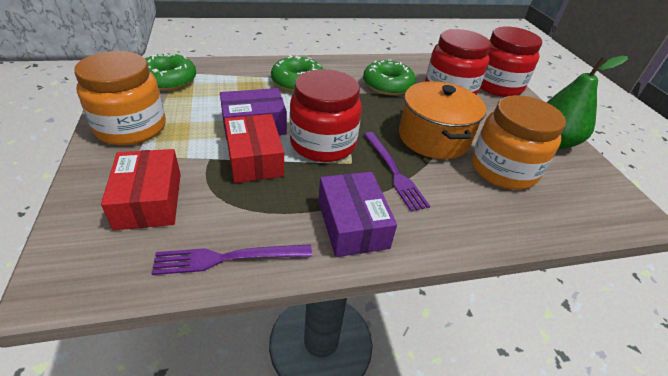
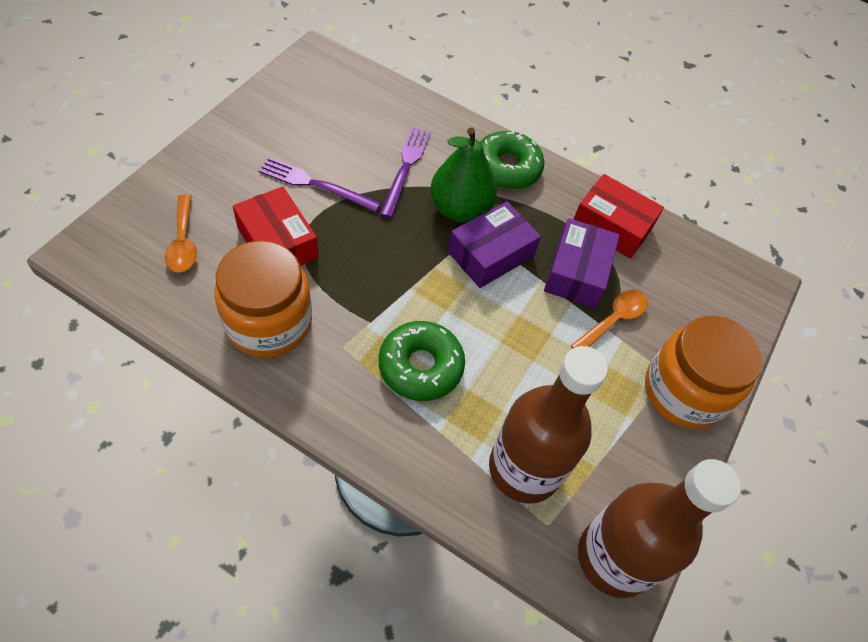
brown bottle: 0 -> 2
green donut: 3 -> 2
orange pot: 1 -> 0
orange spoon: 0 -> 2
red jar: 3 -> 0

